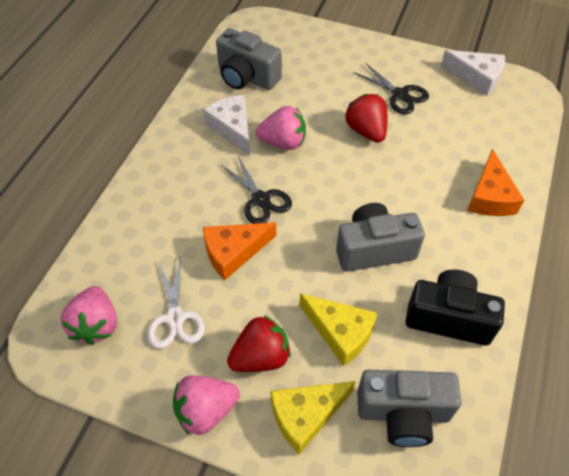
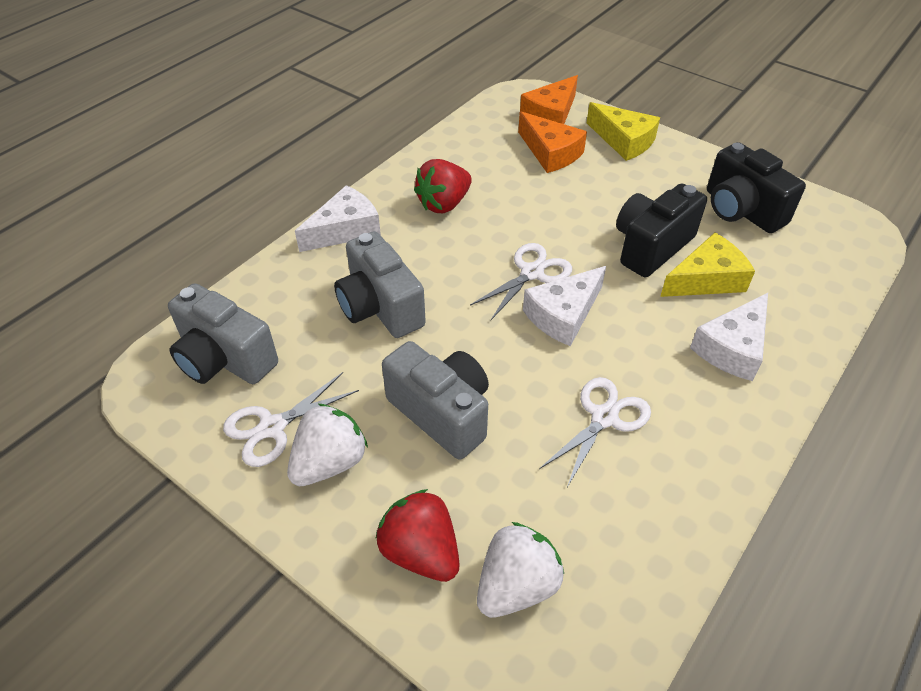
black camera: 1 -> 2
black scissors: 2 -> 0
pink strawberry: 3 -> 0
white cheese: 2 -> 3
white scissors: 1 -> 3
white strawberry: 0 -> 2

